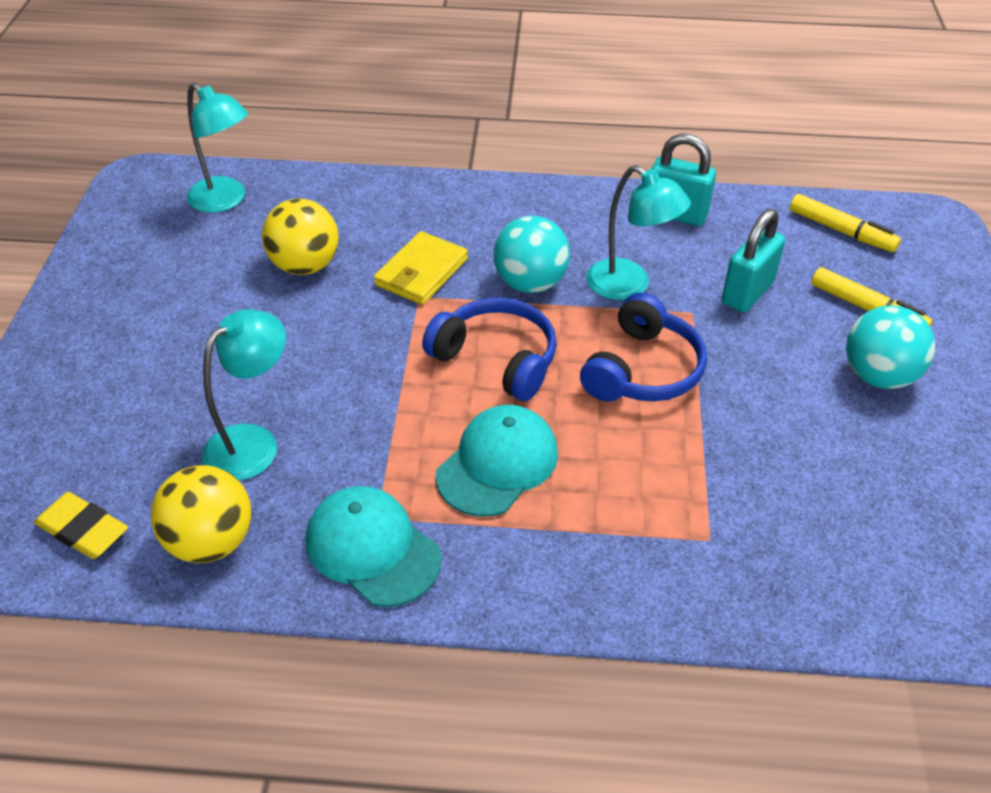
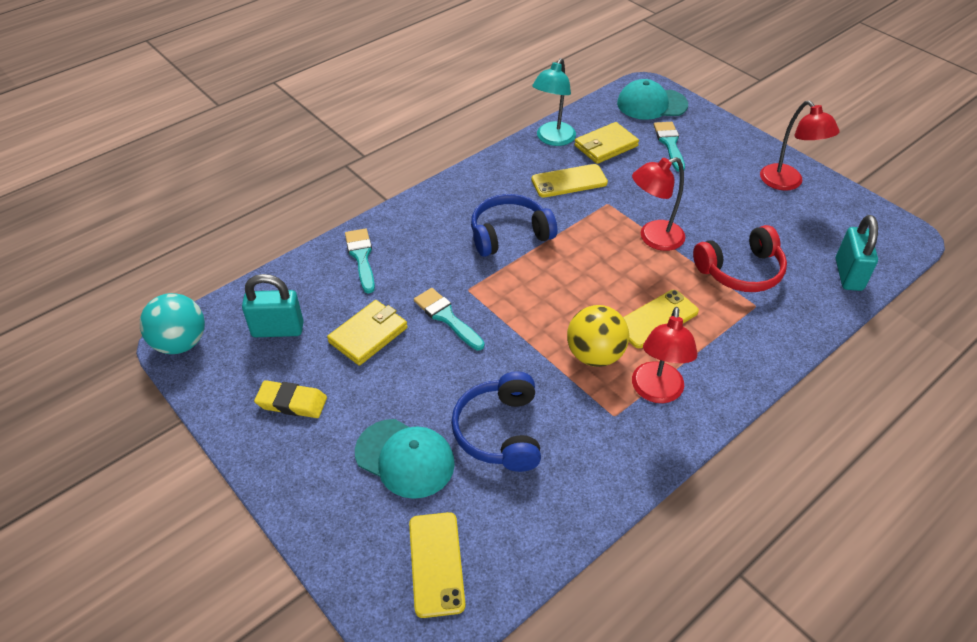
red headphones: 0 -> 1
red lamp: 0 -> 3
turquoise ball: 2 -> 1
turquoise brush: 0 -> 3
turquoise lamp: 3 -> 1
yellow ball: 2 -> 1
yellow marker: 2 -> 0
yellow phone: 0 -> 3
yellow wallet: 1 -> 2

